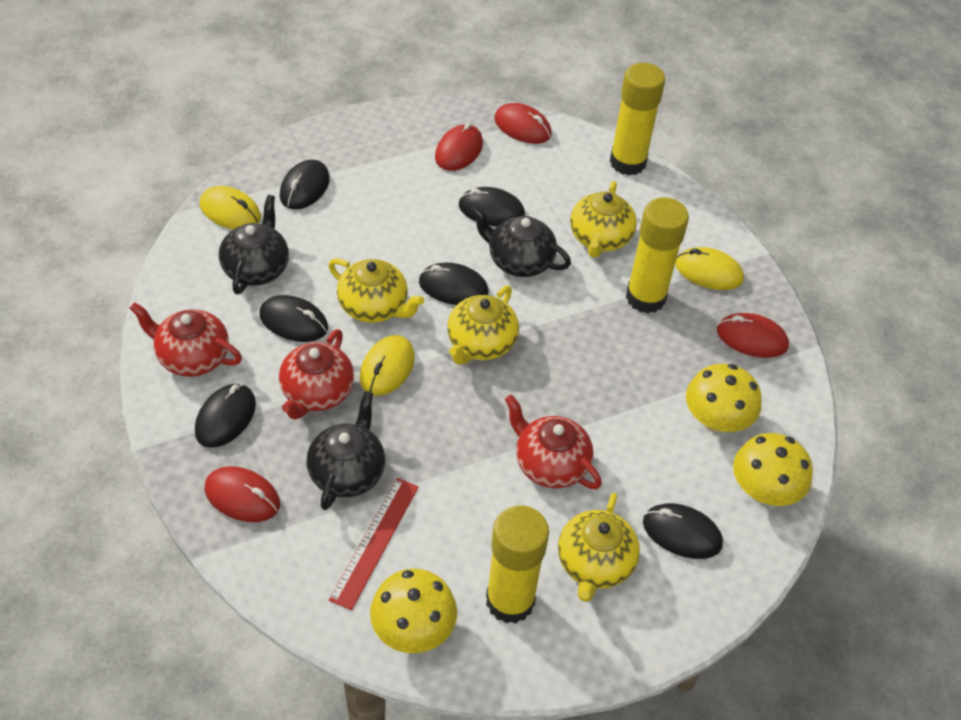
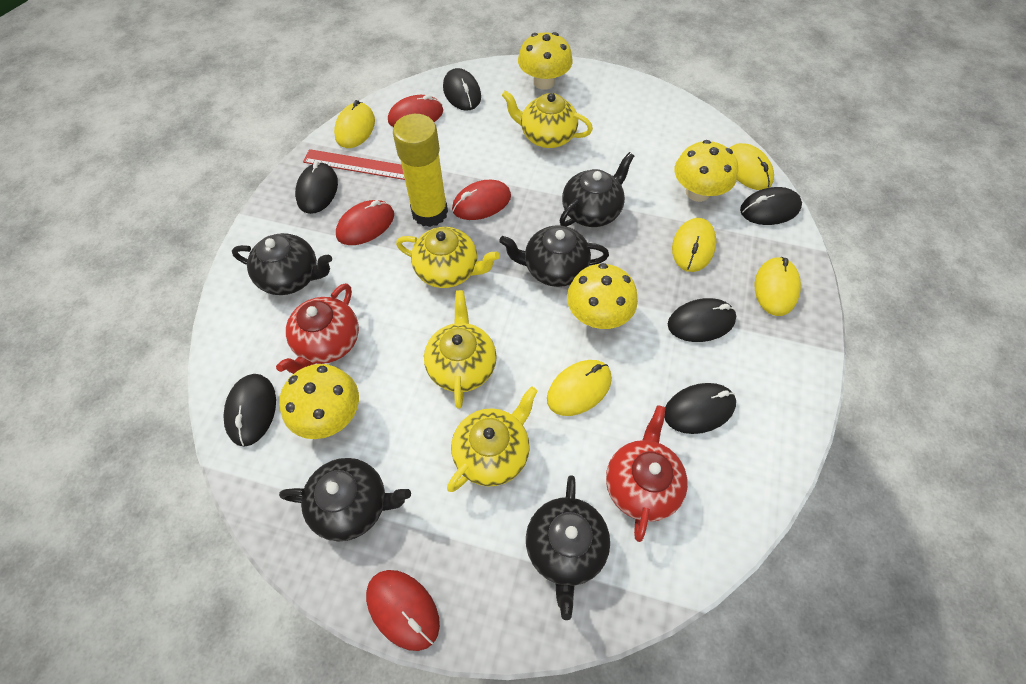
black teapot: 3 -> 5
red teapot: 3 -> 2
yellow glue stick: 3 -> 1
yellow mouse: 3 -> 5
yellow mushroom: 3 -> 4

